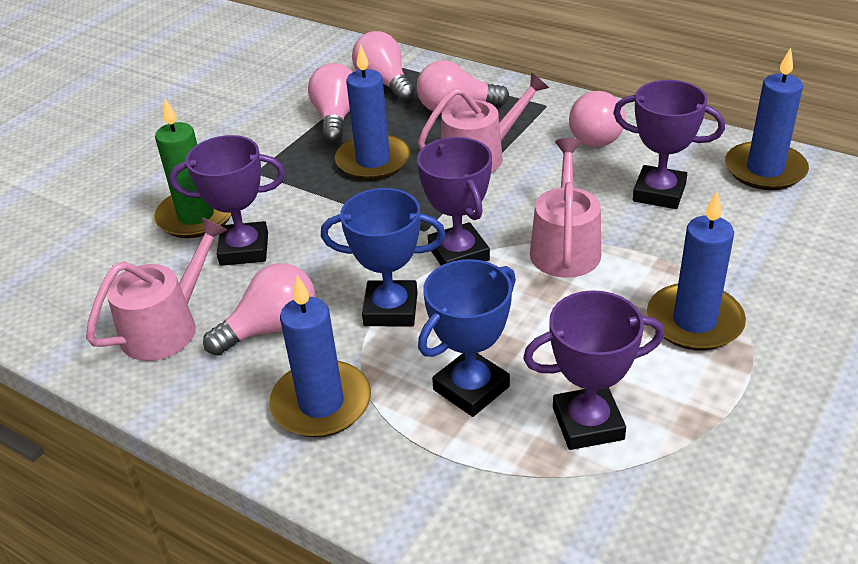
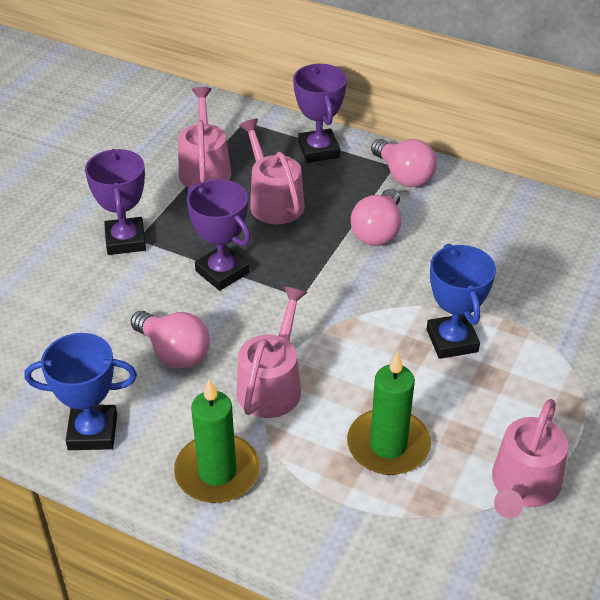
blue candle: 4 -> 0
green candle: 1 -> 2
pink light bulb: 5 -> 3
pink watering can: 3 -> 4
purple trophy: 4 -> 3

